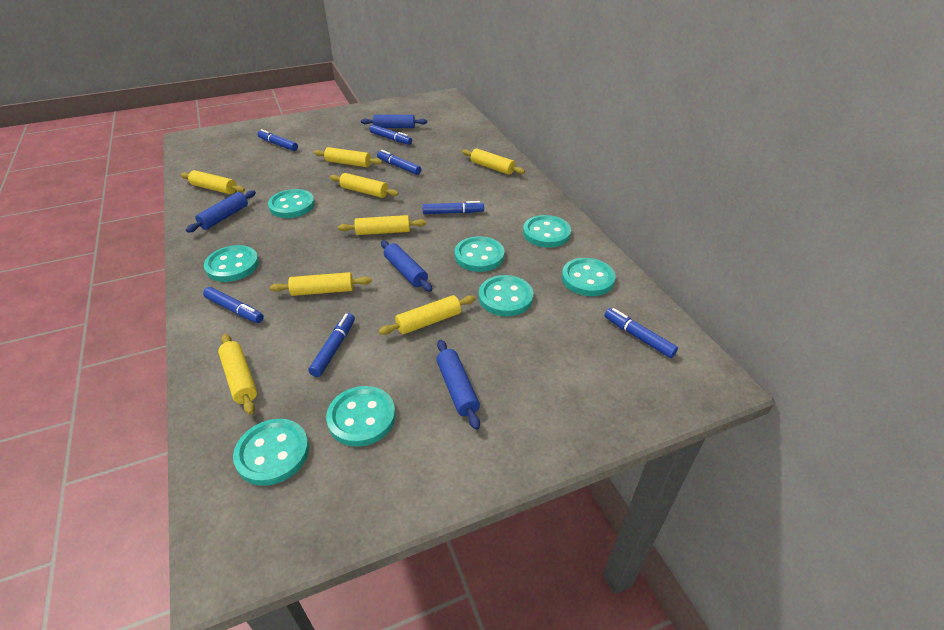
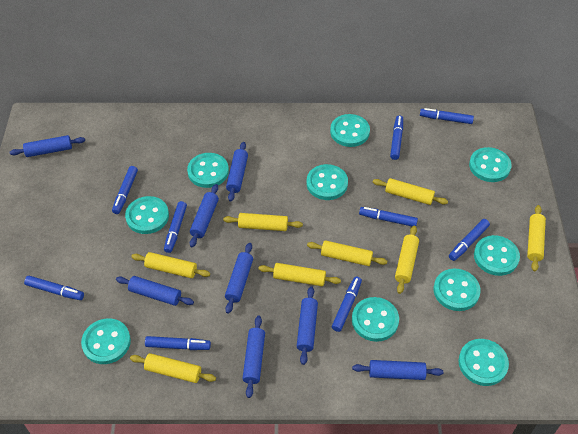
blue marker: 7 -> 9
blue rolling pin: 4 -> 8
turquoise button: 8 -> 10

